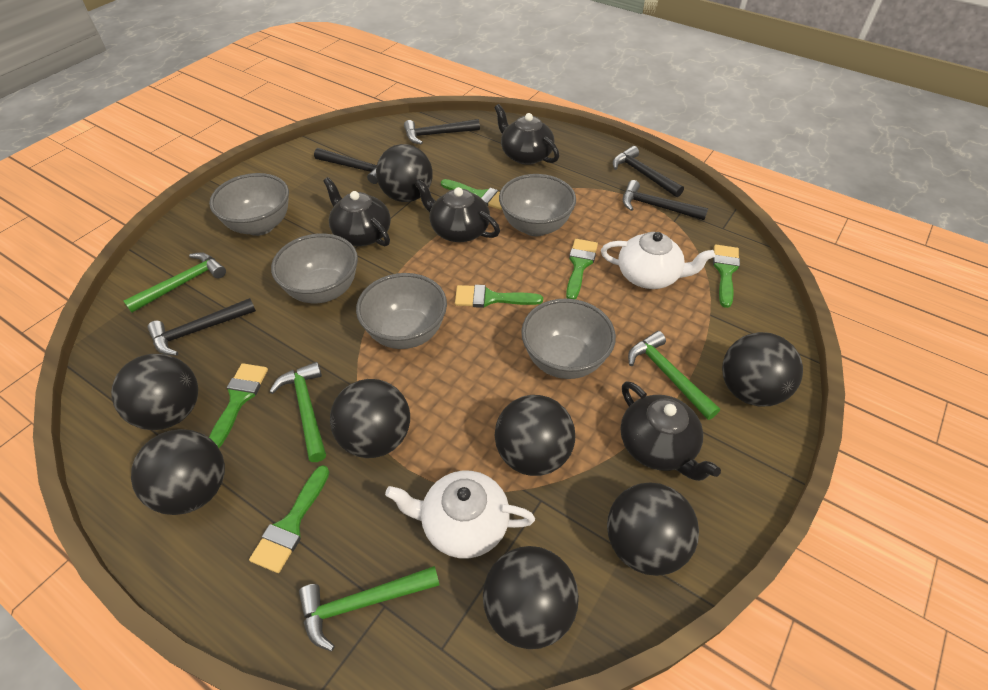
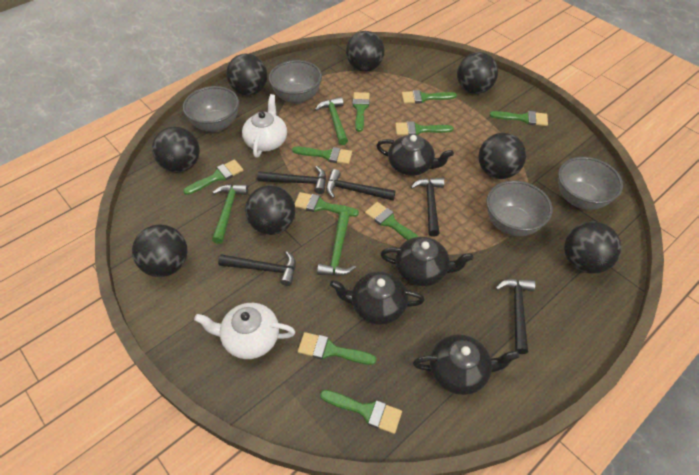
green brush: 6 -> 10
green hammer: 4 -> 3
grey bowl: 5 -> 4

